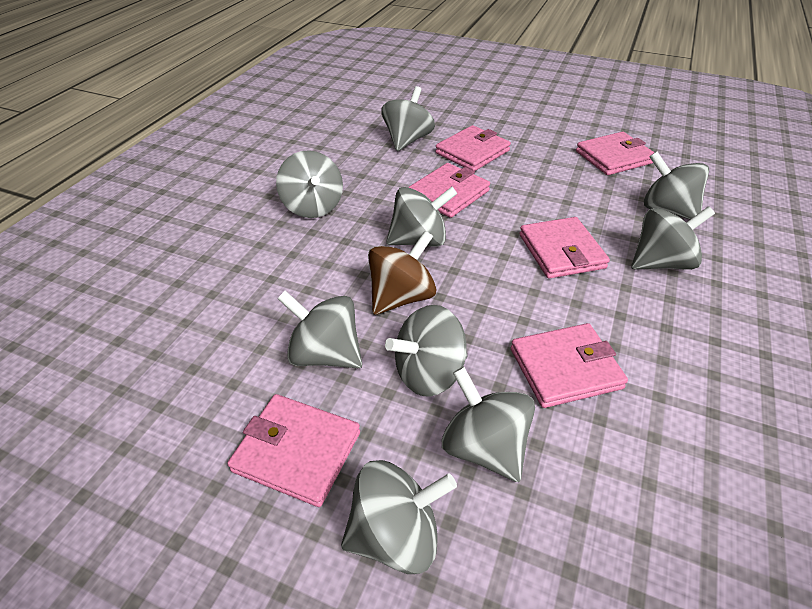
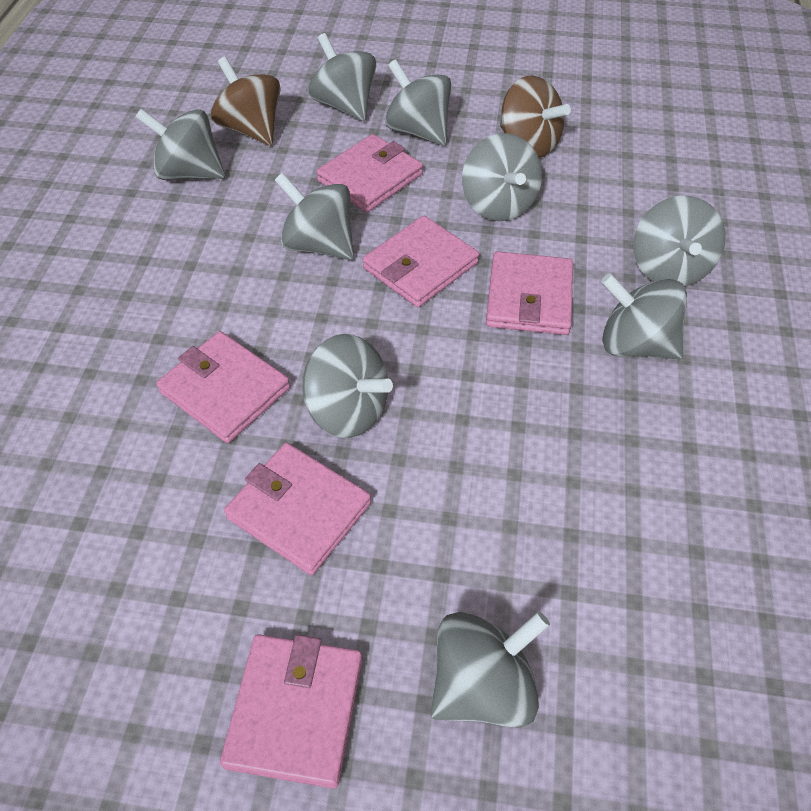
brown spinning top: 1 -> 2

